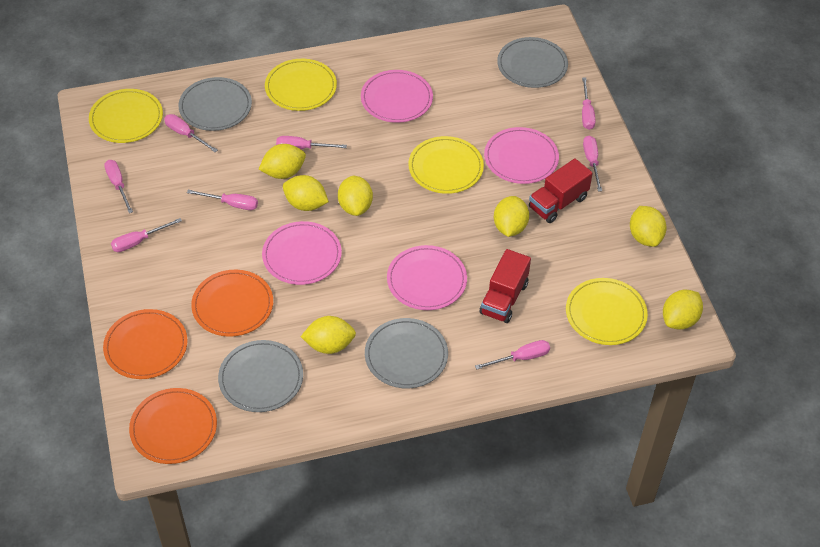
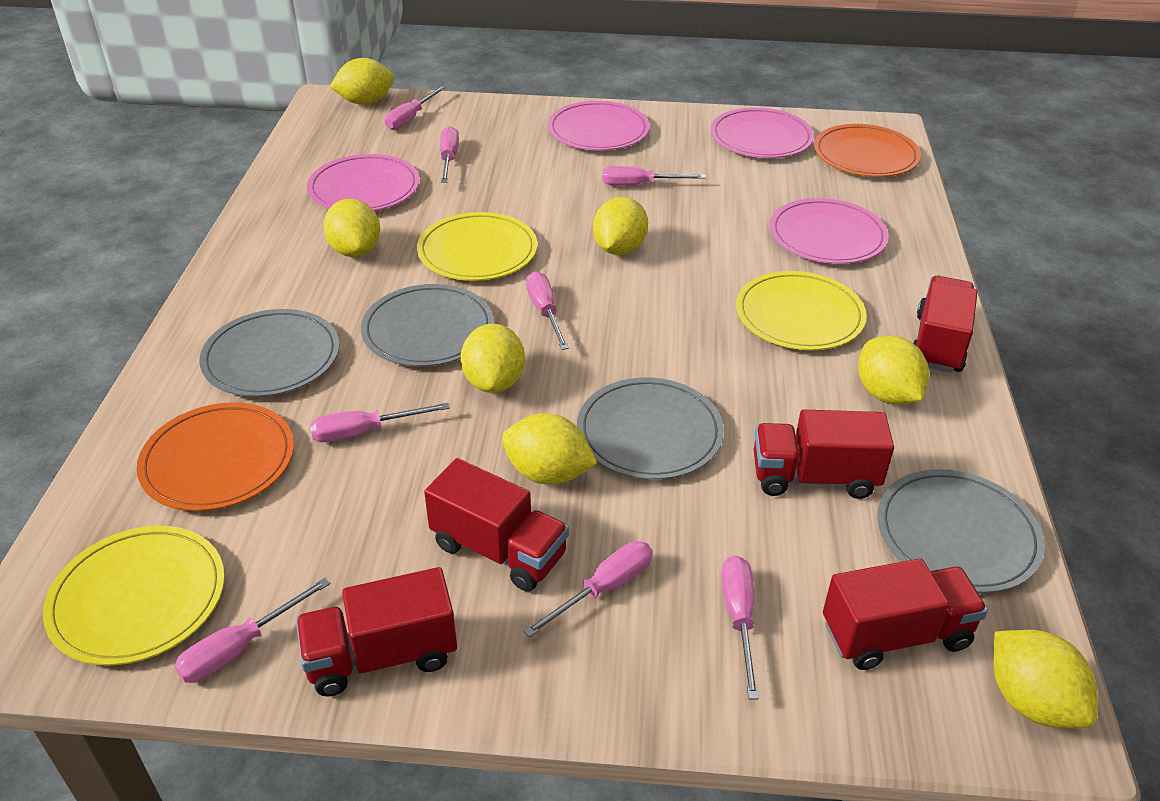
orange plate: 3 -> 2
red truck: 2 -> 5
yellow plate: 4 -> 3

